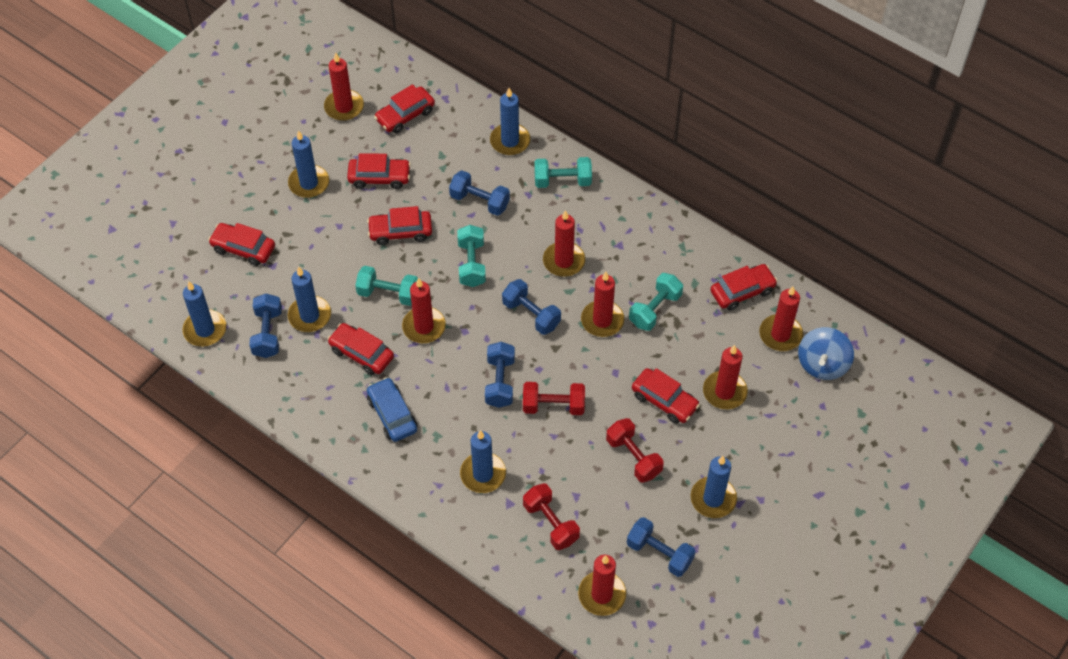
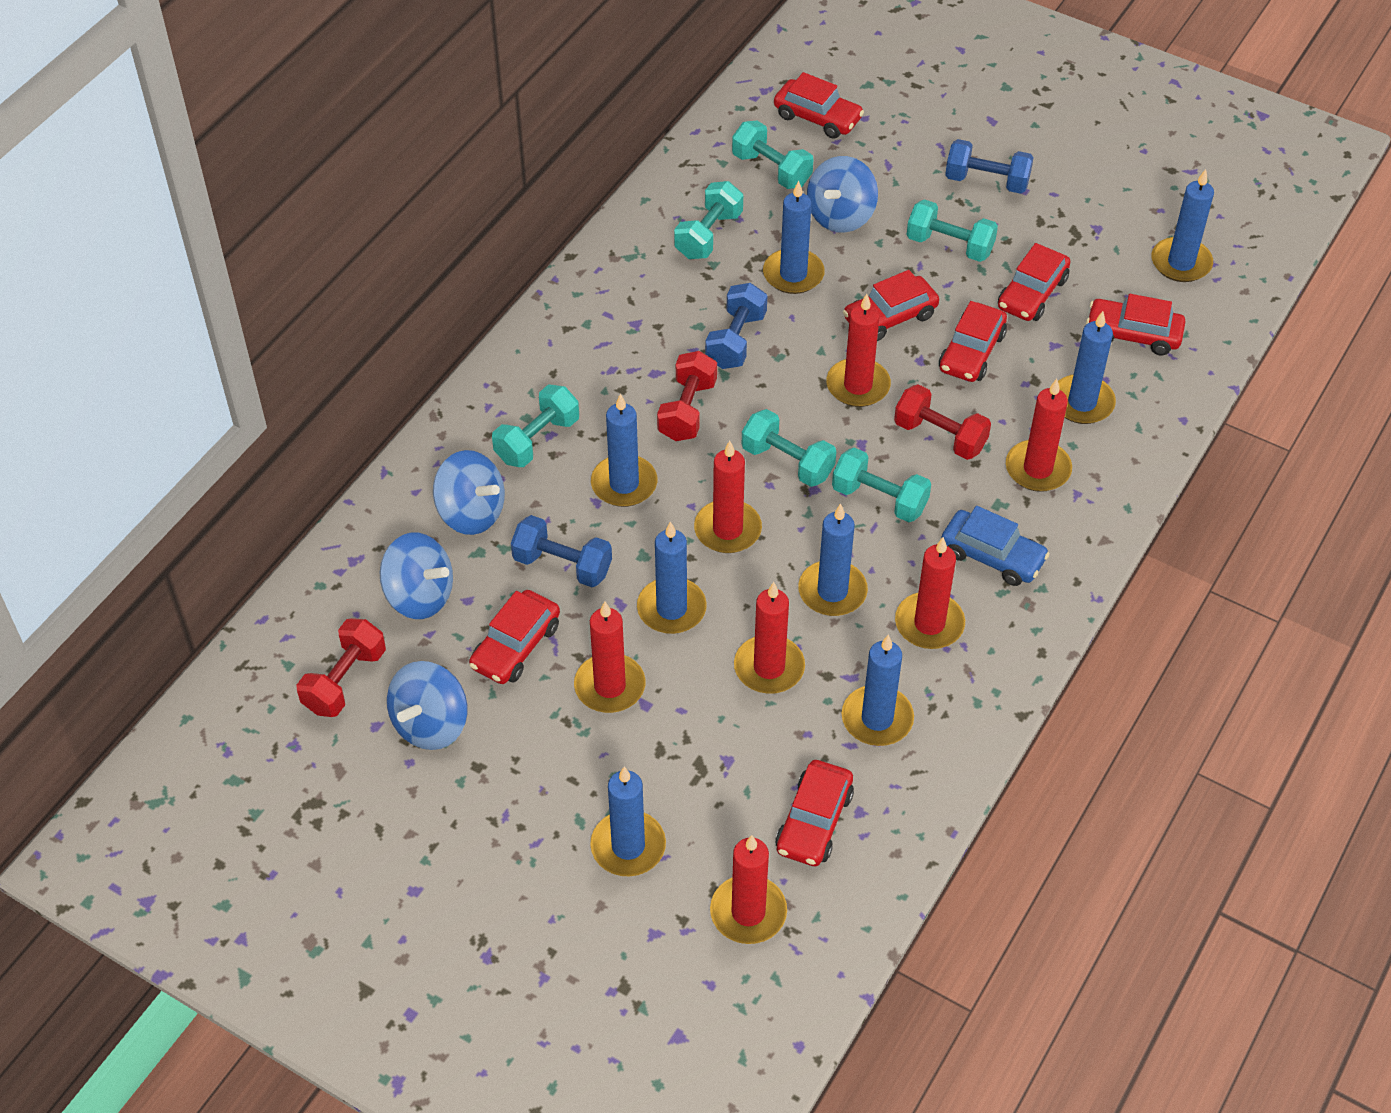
blue candle: 6 -> 8
blue dumbbell: 5 -> 3
blue spinning top: 1 -> 4
turquoise dumbbell: 4 -> 6

